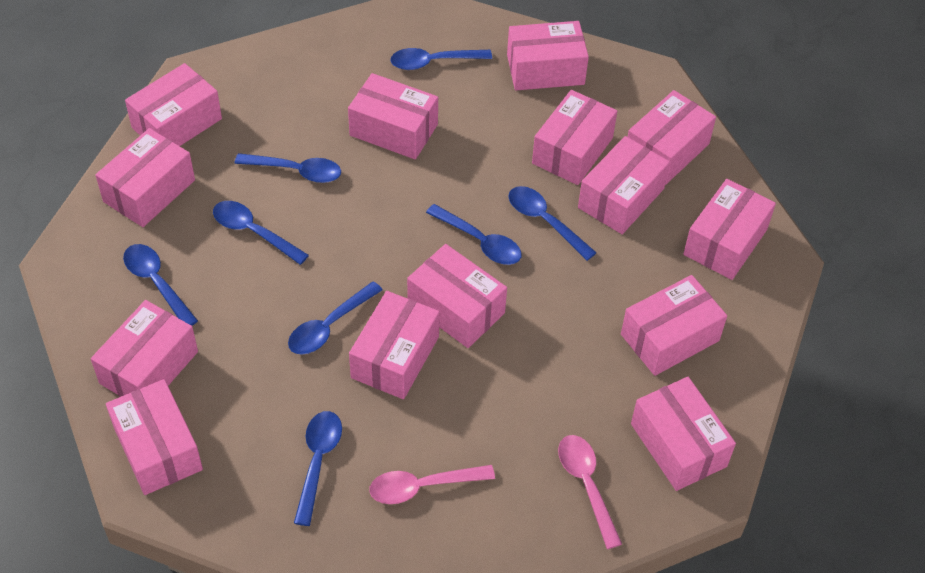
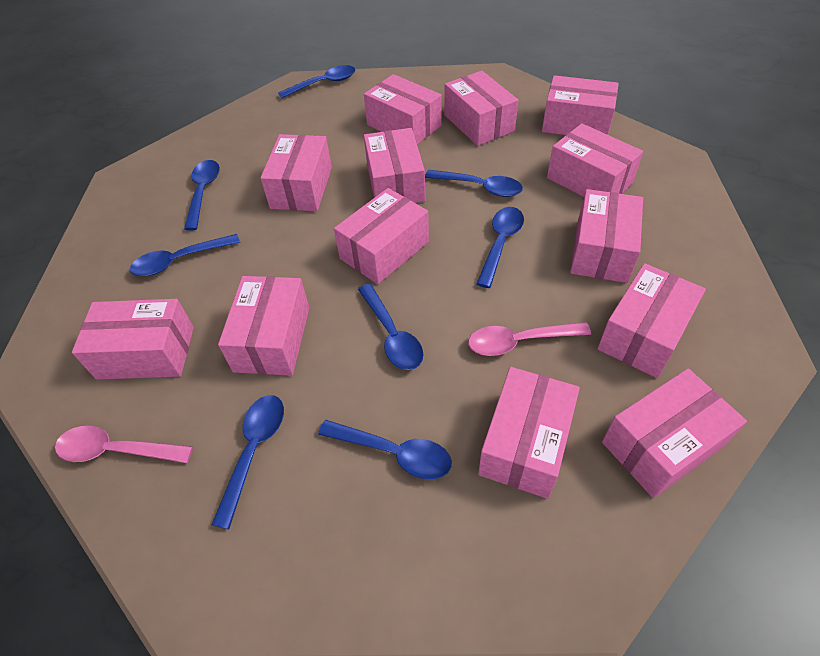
pink box: 14 -> 13

